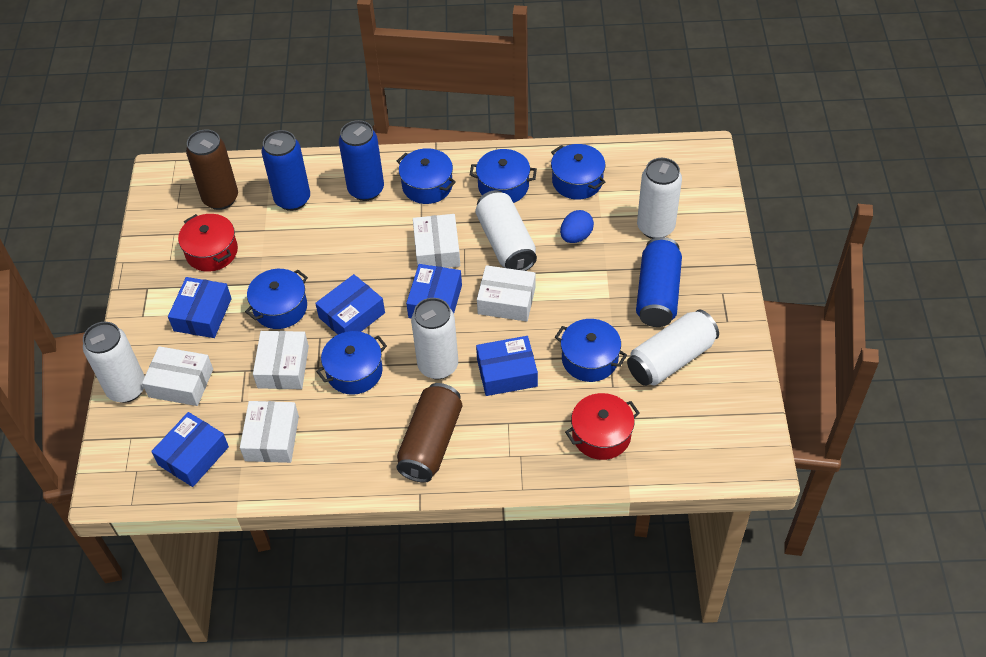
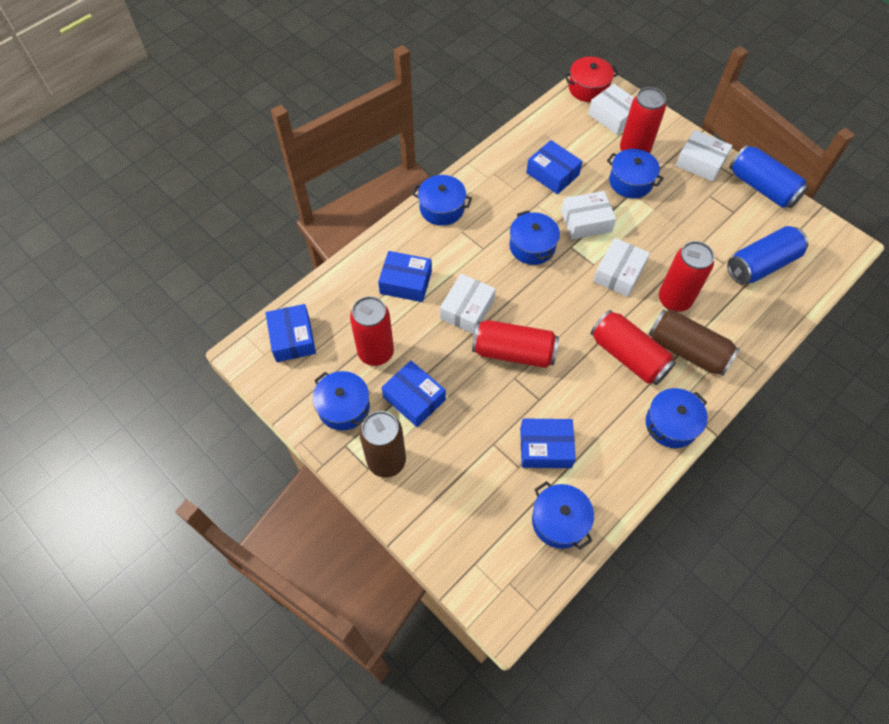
blue can: 3 -> 2
blue egg: 1 -> 0
red can: 0 -> 5
red pot: 2 -> 1
white can: 5 -> 0

